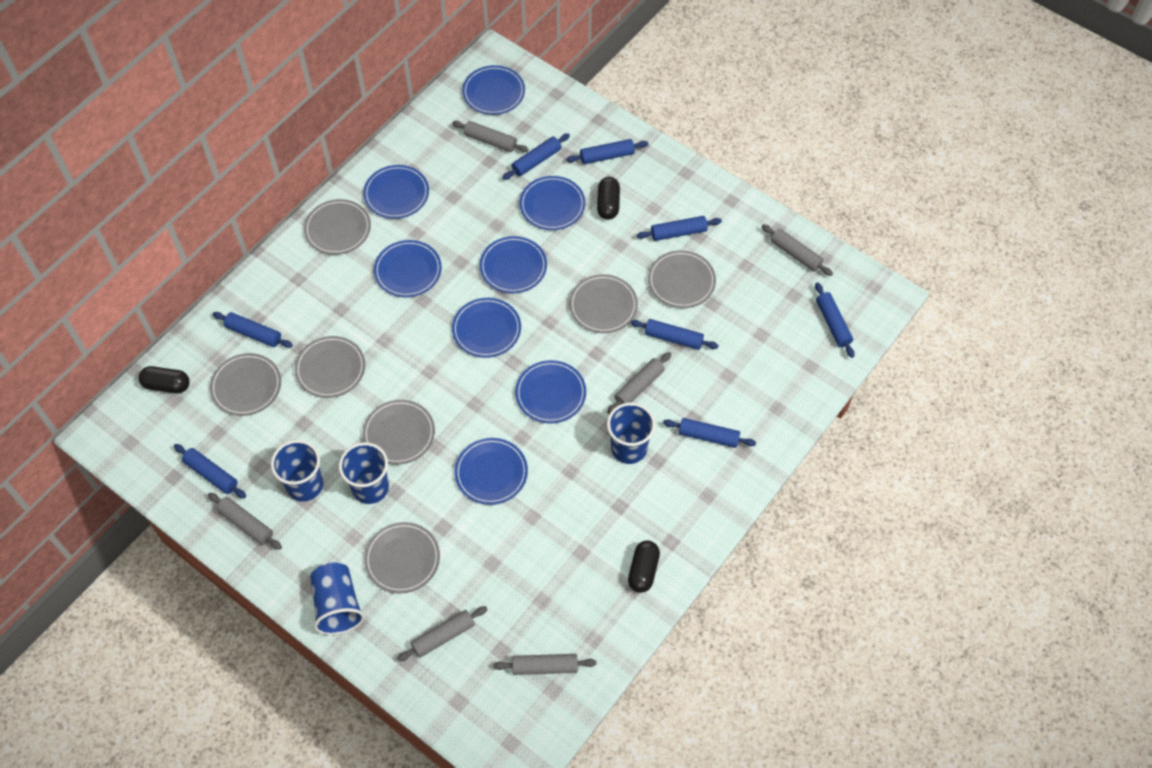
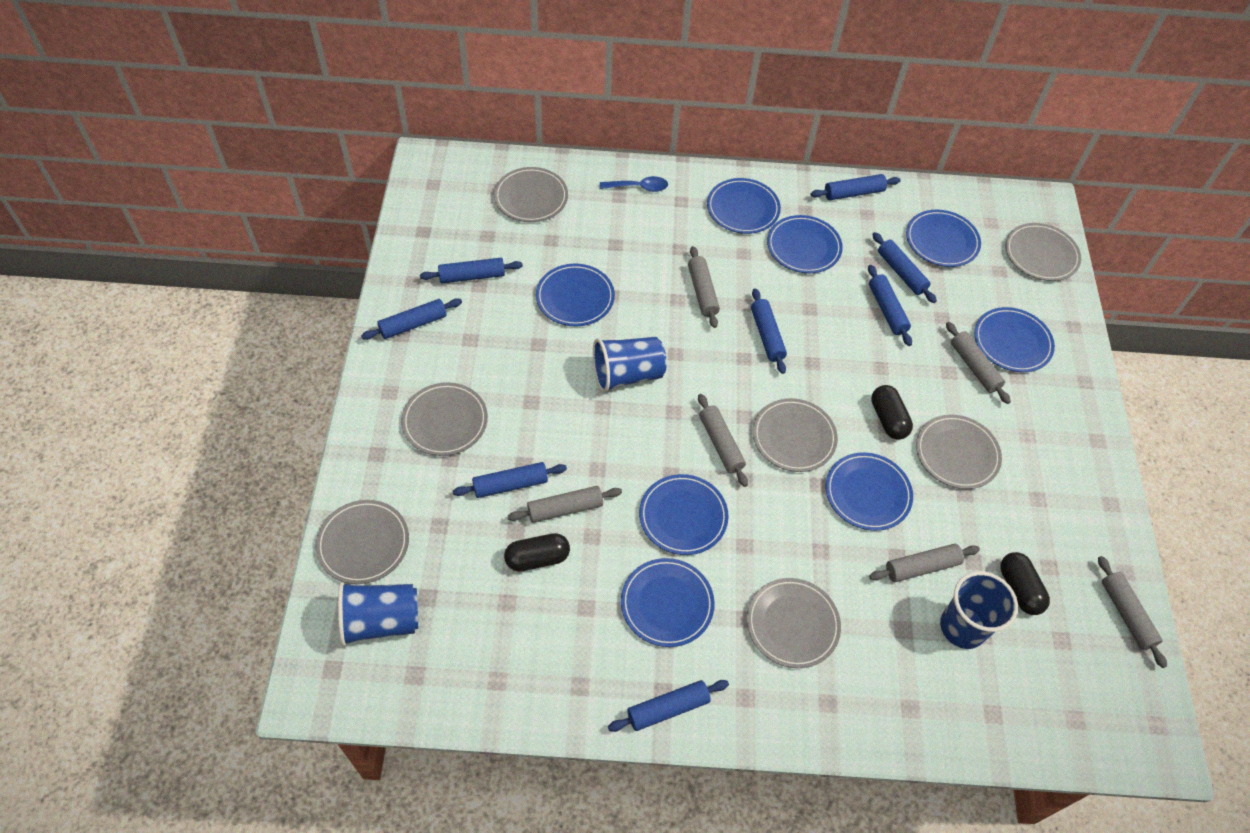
blue cup: 4 -> 3
blue spoon: 0 -> 1

